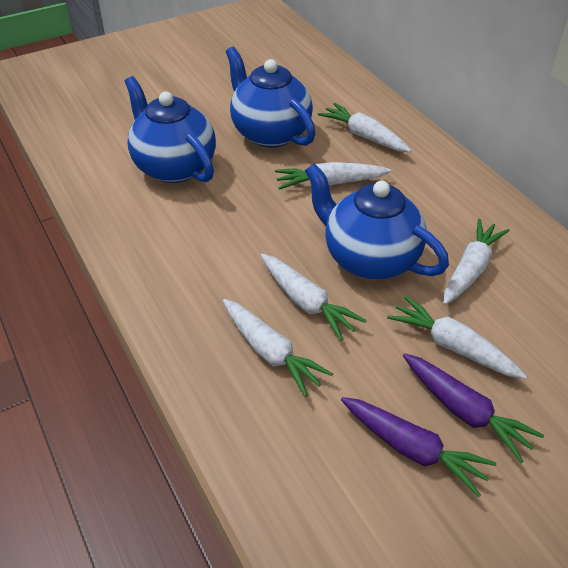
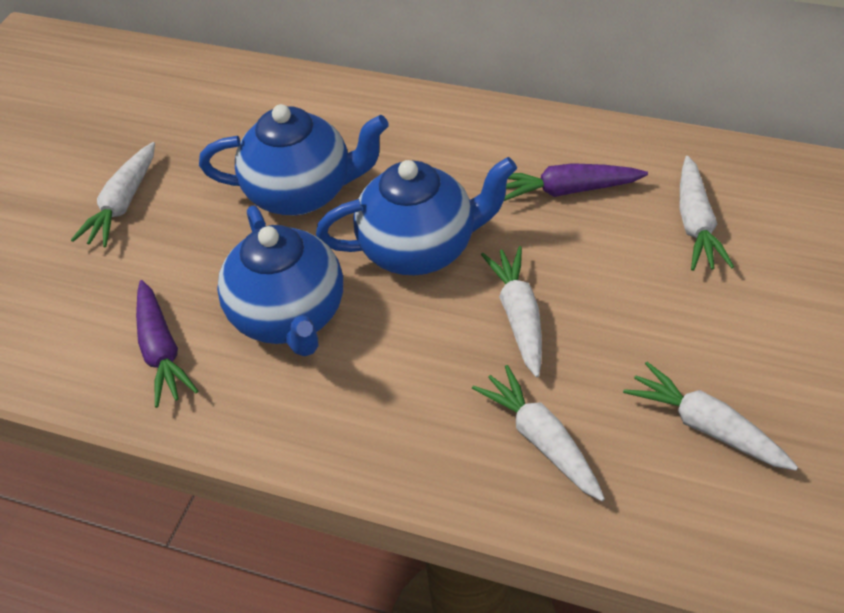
white carrot: 6 -> 5

